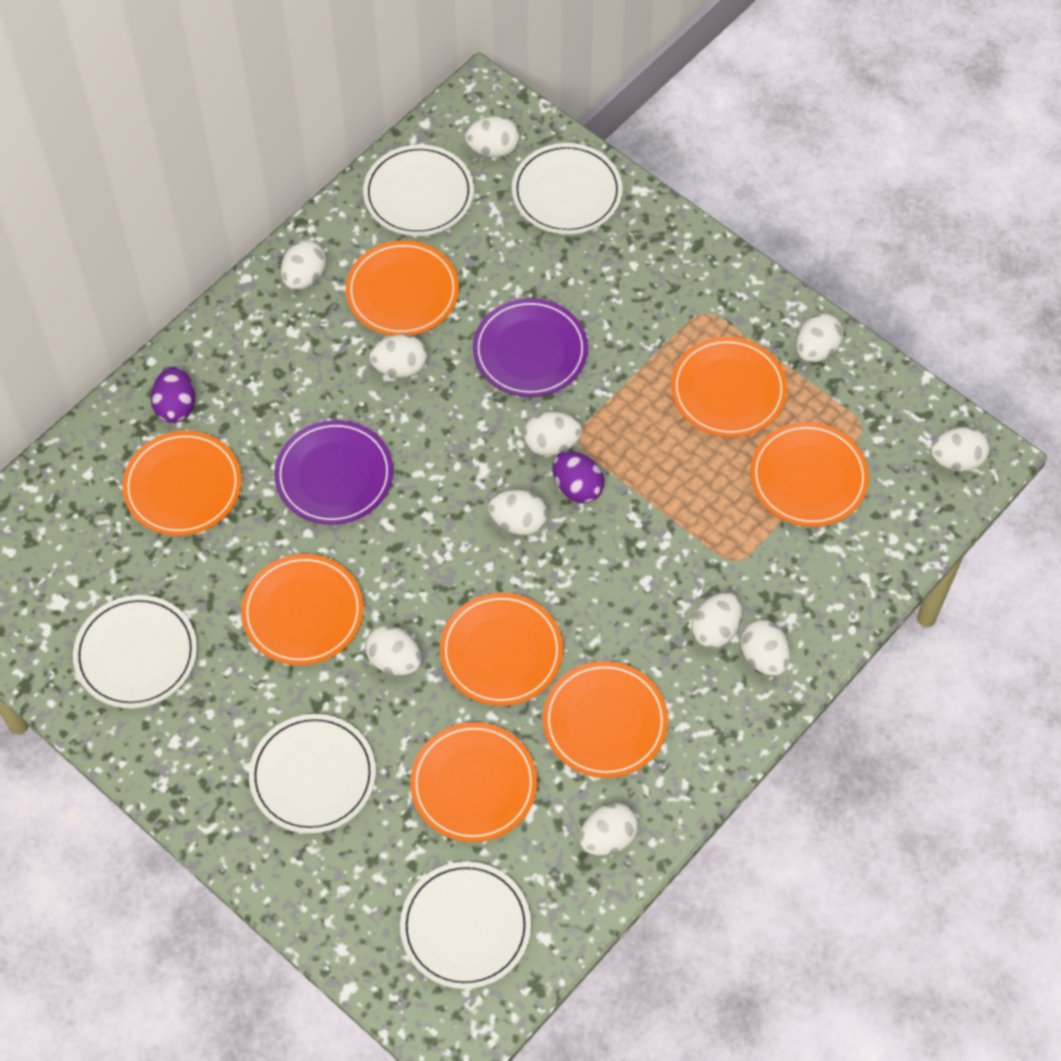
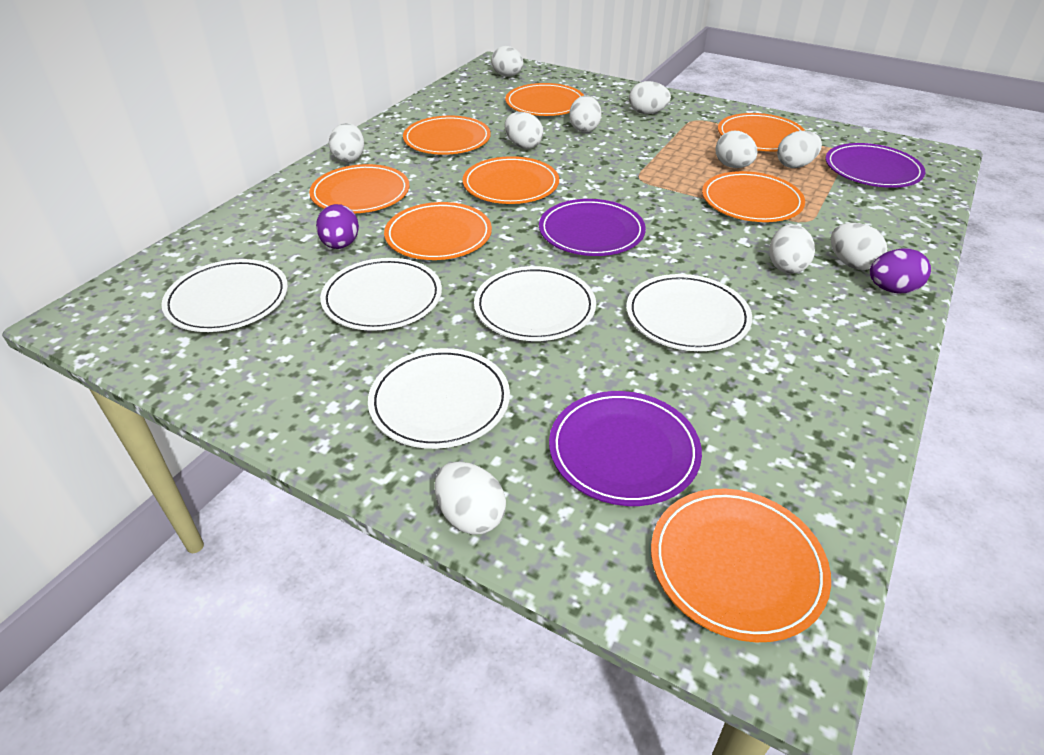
purple plate: 2 -> 3
white egg: 11 -> 10

